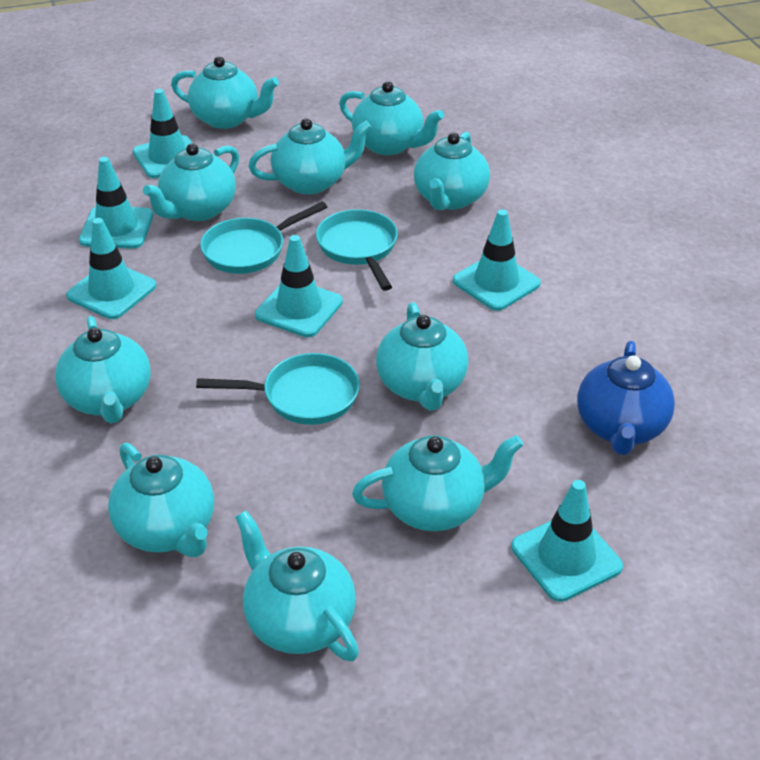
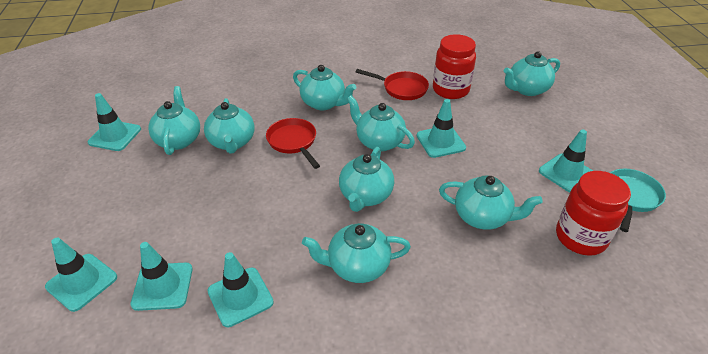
blue teapot: 1 -> 0
red jar: 0 -> 2
red pan: 0 -> 2
turquoise pan: 3 -> 1
turquoise teapot: 10 -> 8

